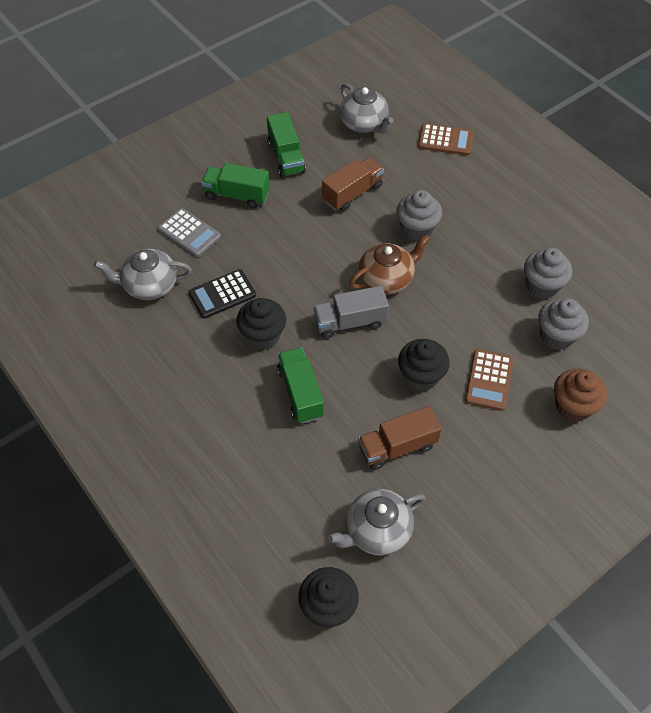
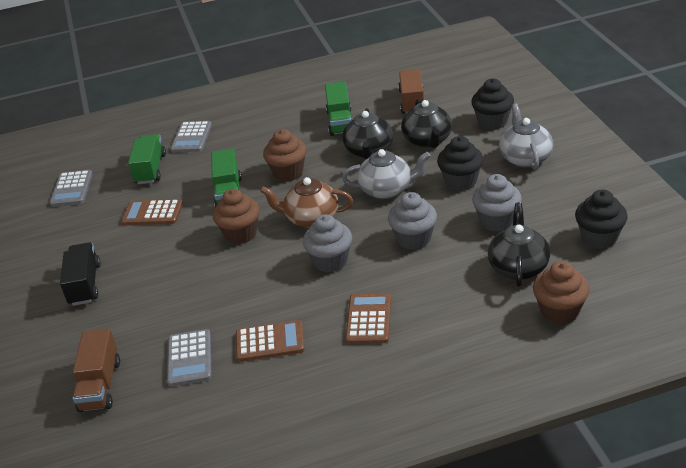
black calculator: 1 -> 0
black teapot: 0 -> 3
black truck: 0 -> 1
brown calculator: 2 -> 3
brown cupcake: 1 -> 3
grey calculator: 1 -> 3
grey teapot: 3 -> 2
grey truck: 1 -> 0

